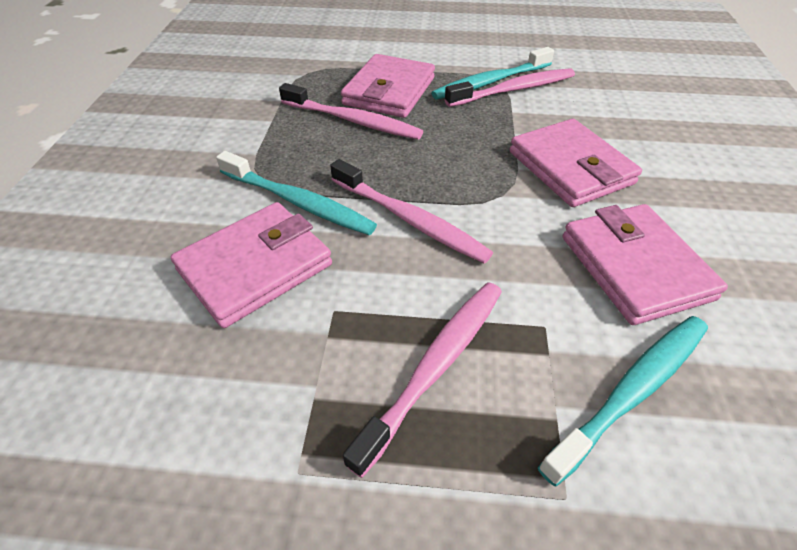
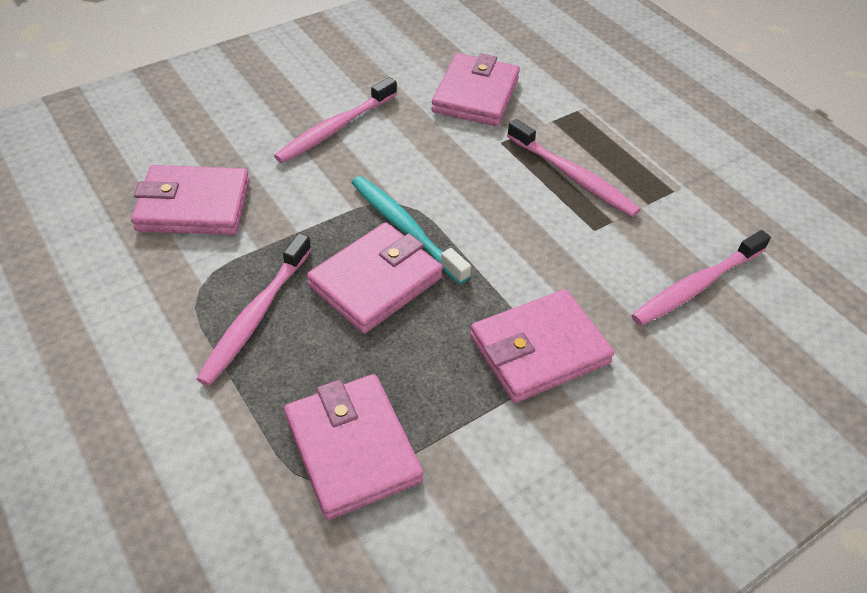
pink wallet: 4 -> 5
turquoise toothbrush: 3 -> 1

